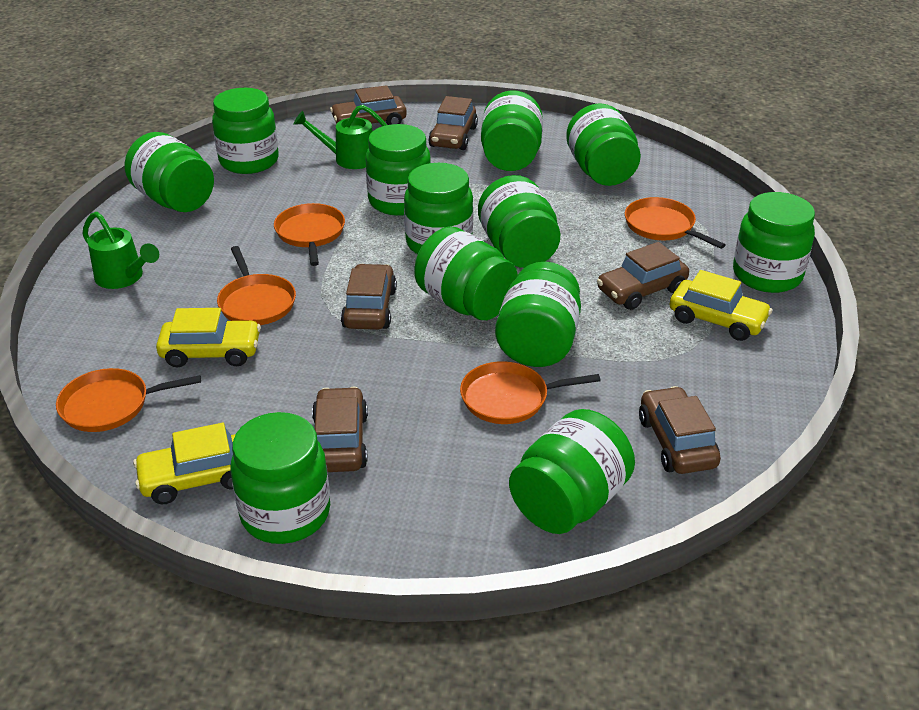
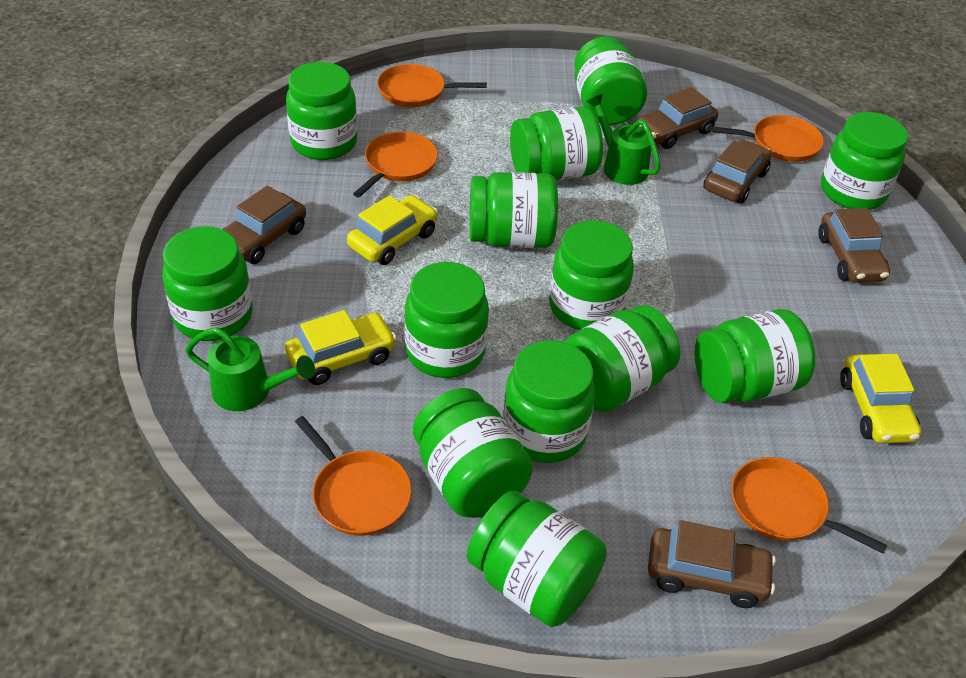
brown car: 6 -> 5
green jar: 12 -> 13

